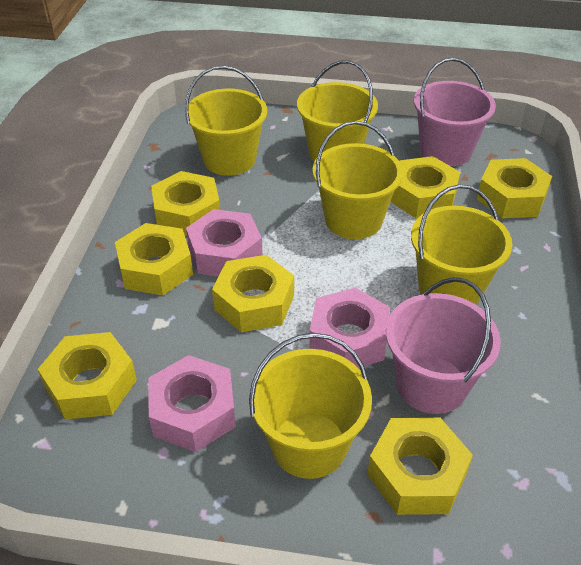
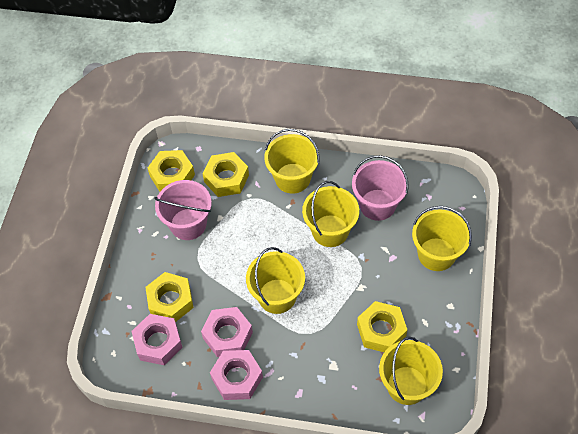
yellow nut: 7 -> 4

